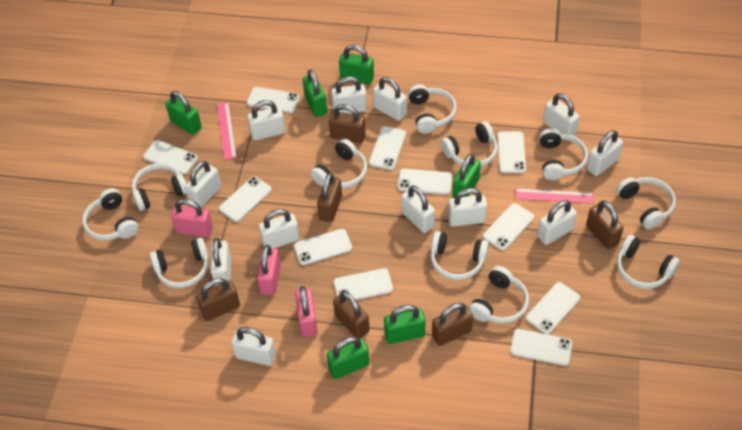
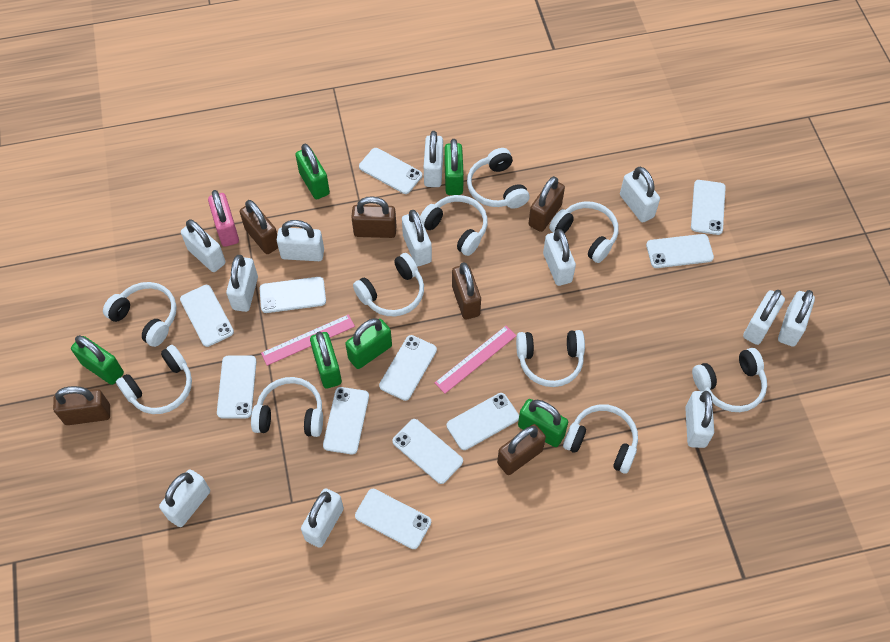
pink padlock: 3 -> 1
white headphones: 11 -> 10

